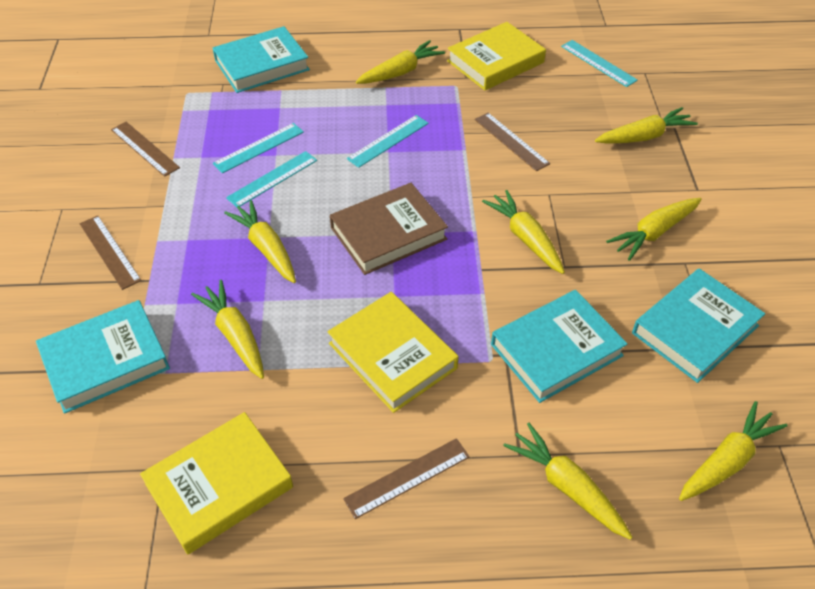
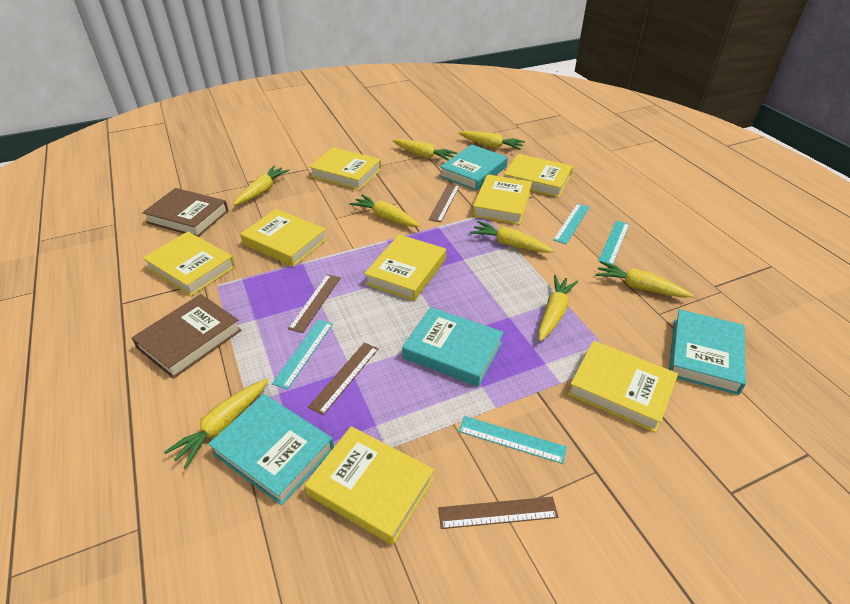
brown book: 1 -> 2
yellow book: 3 -> 8

